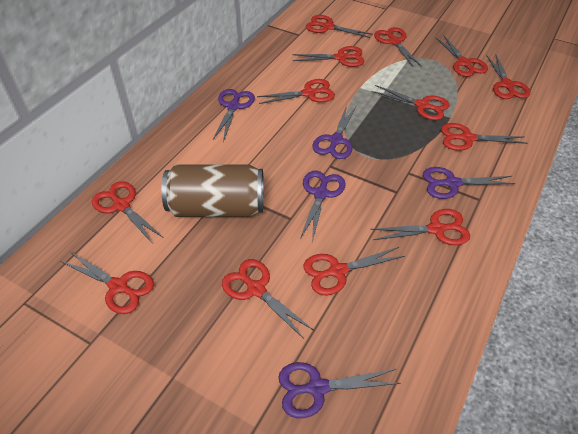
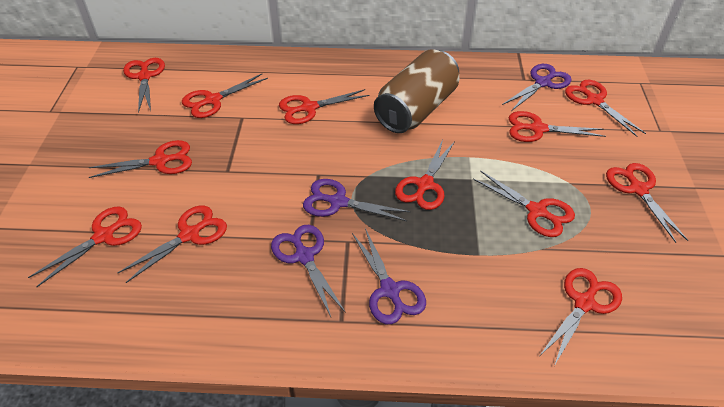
purple scissors: 5 -> 4
red scissors: 13 -> 12

